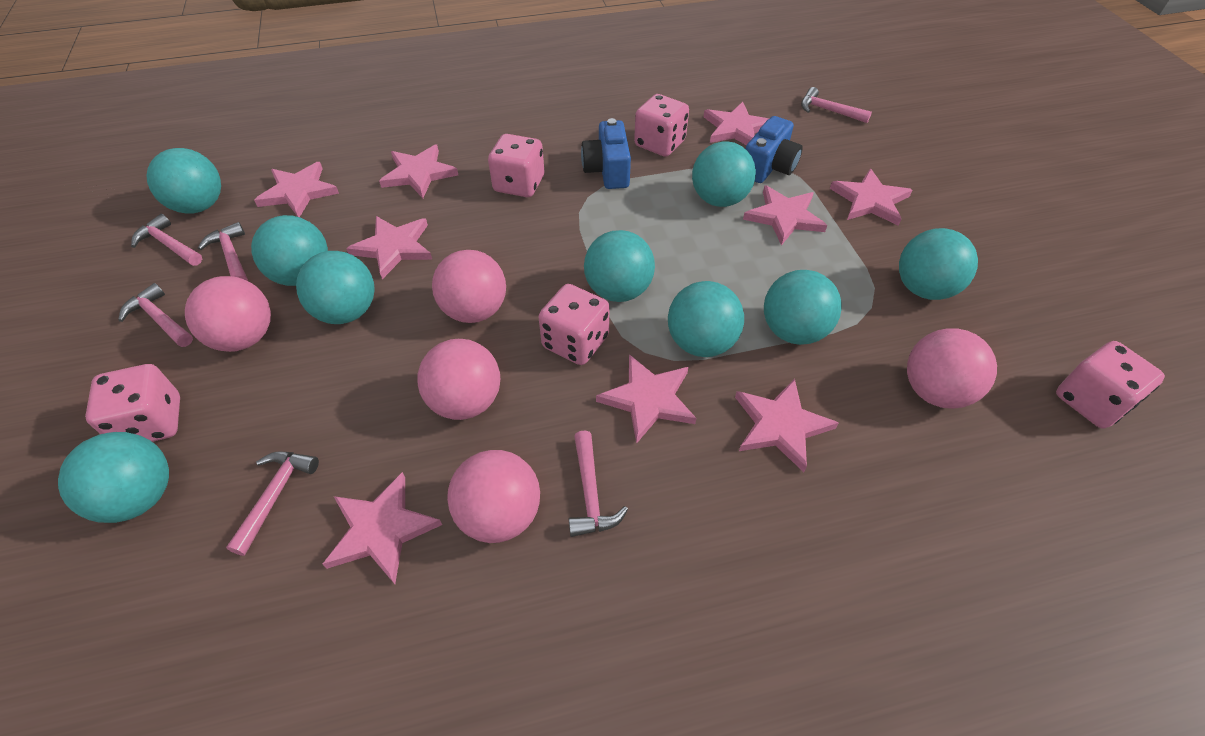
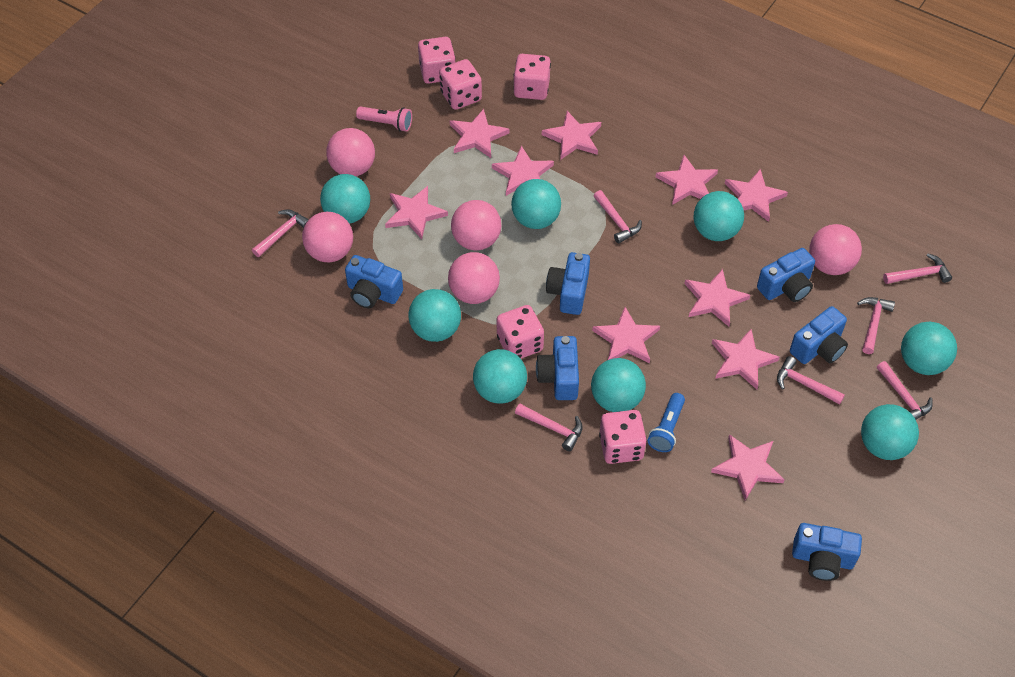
blue camera: 2 -> 6
blue flashlight: 0 -> 1
pink flashlight: 0 -> 1
pink hammer: 6 -> 7
pink star: 9 -> 10
turquoise ball: 9 -> 8

